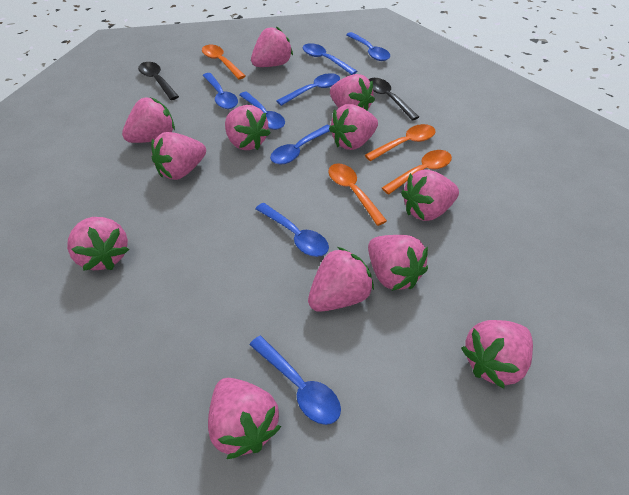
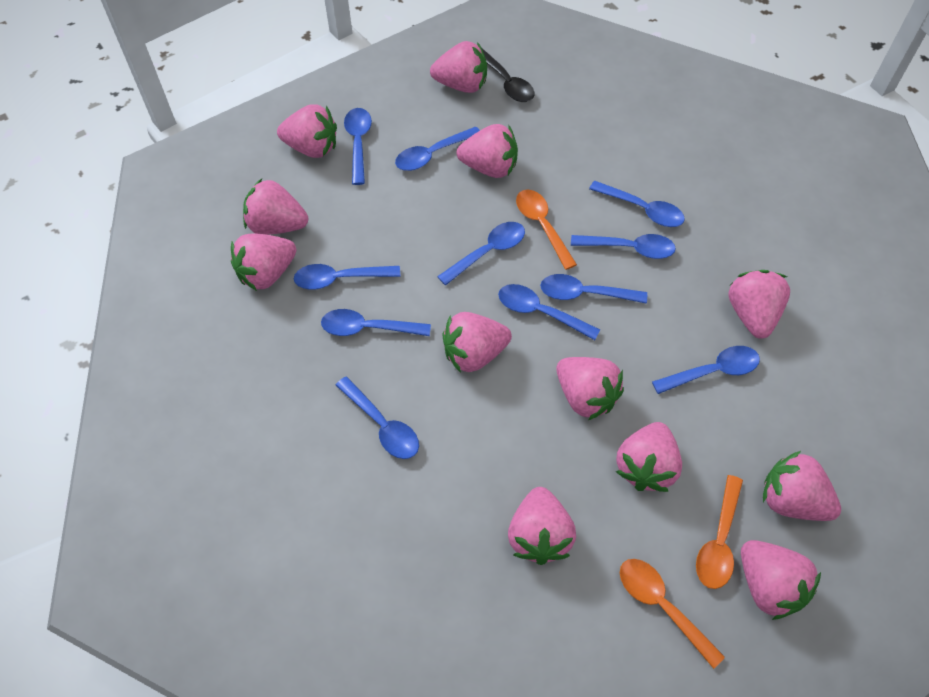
black spoon: 2 -> 1
blue spoon: 8 -> 11
orange spoon: 4 -> 3

